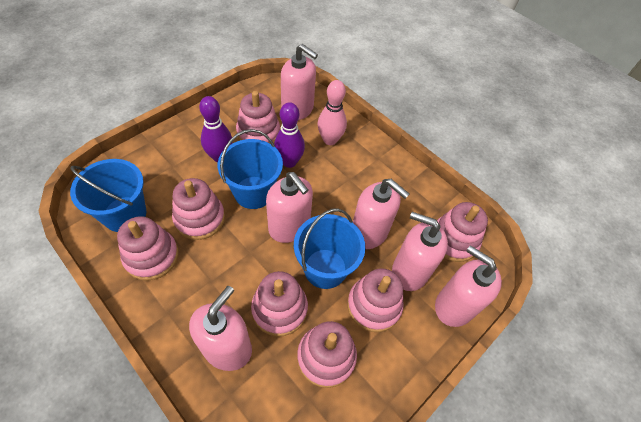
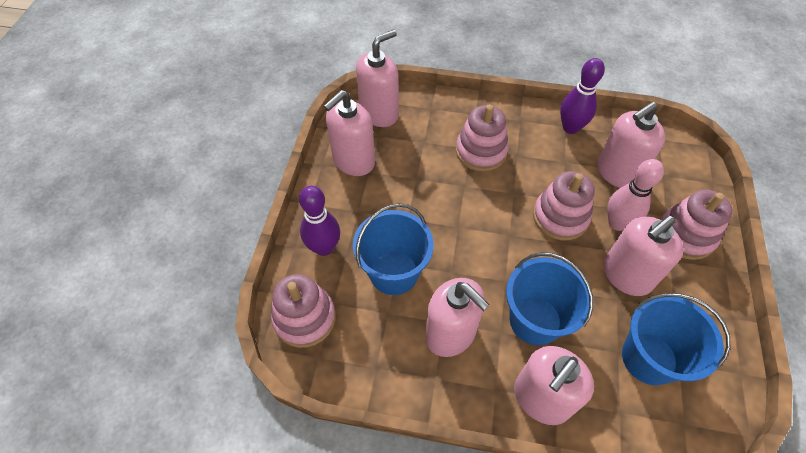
pink stacking toy: 7 -> 4

